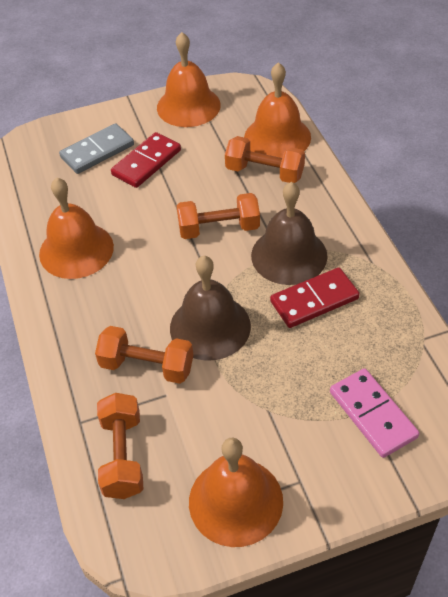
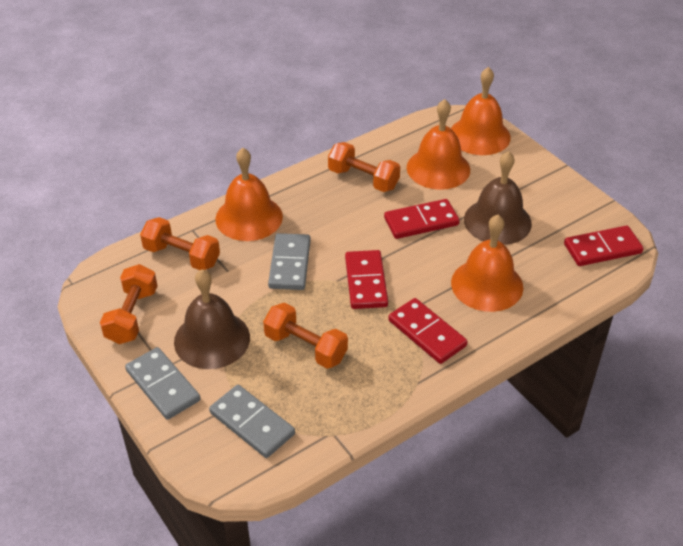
grey domino: 1 -> 3
pink domino: 1 -> 0
red domino: 2 -> 4

